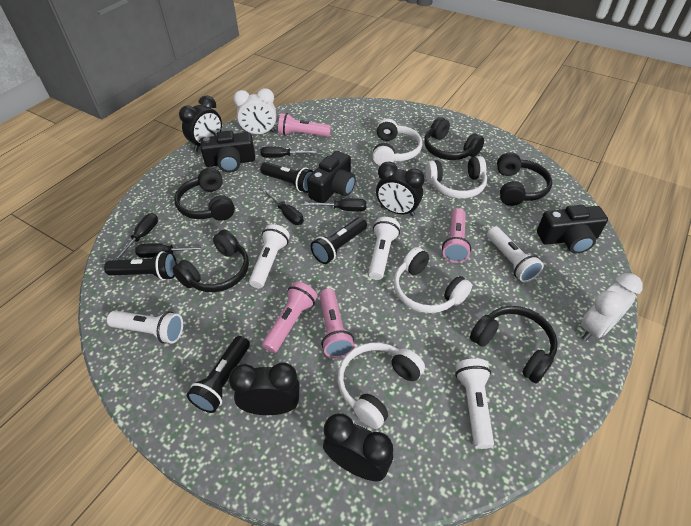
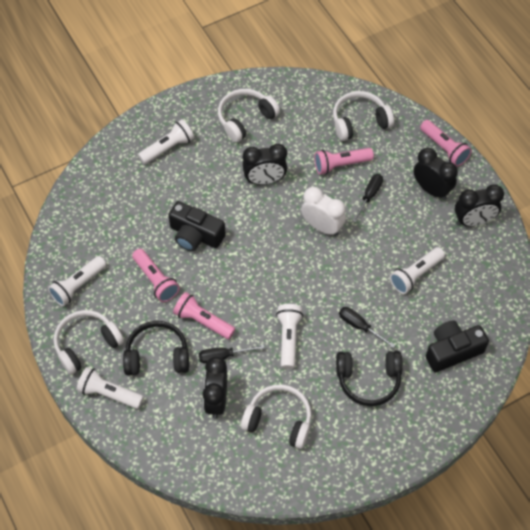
black camera: 3 -> 2
black flashlight: 4 -> 0
black headphones: 5 -> 2
black screwdriver: 5 -> 3
white clock: 2 -> 1

